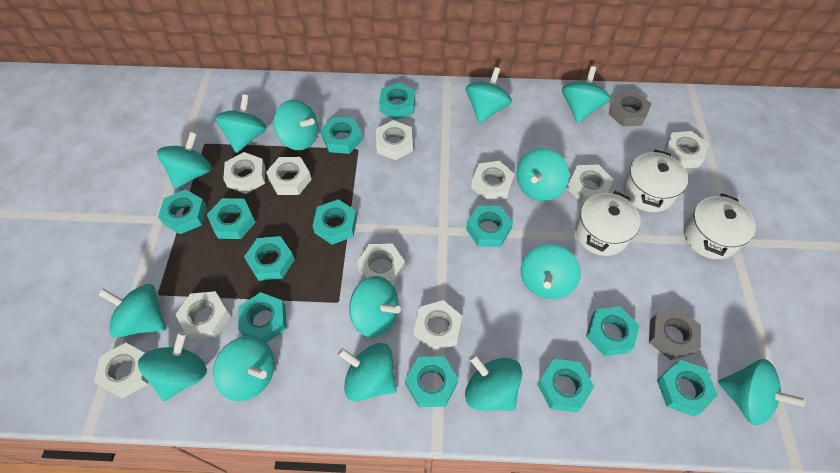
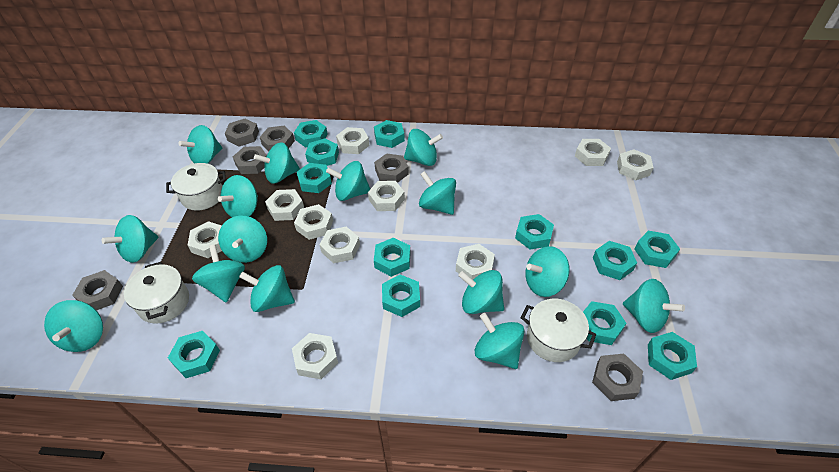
grey nut: 2 -> 6
turquoise spinning top: 14 -> 15

